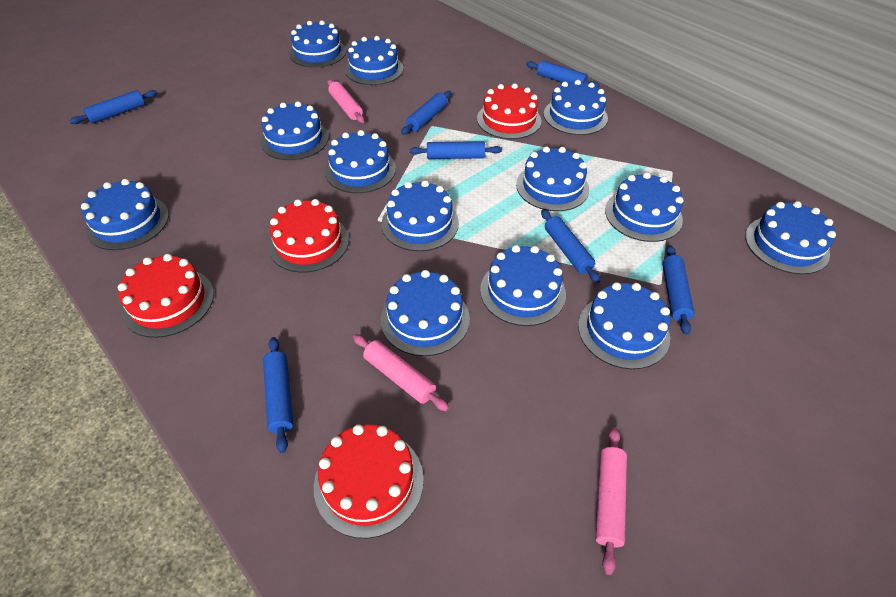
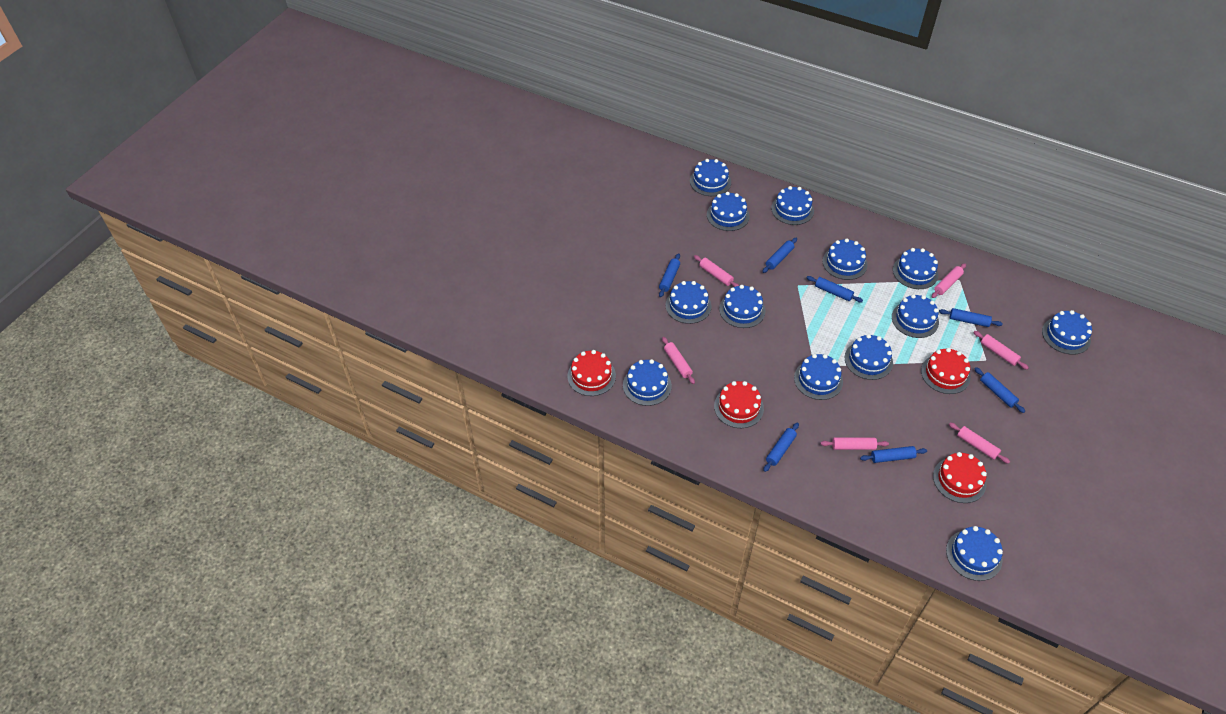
pink rolling pin: 3 -> 6

